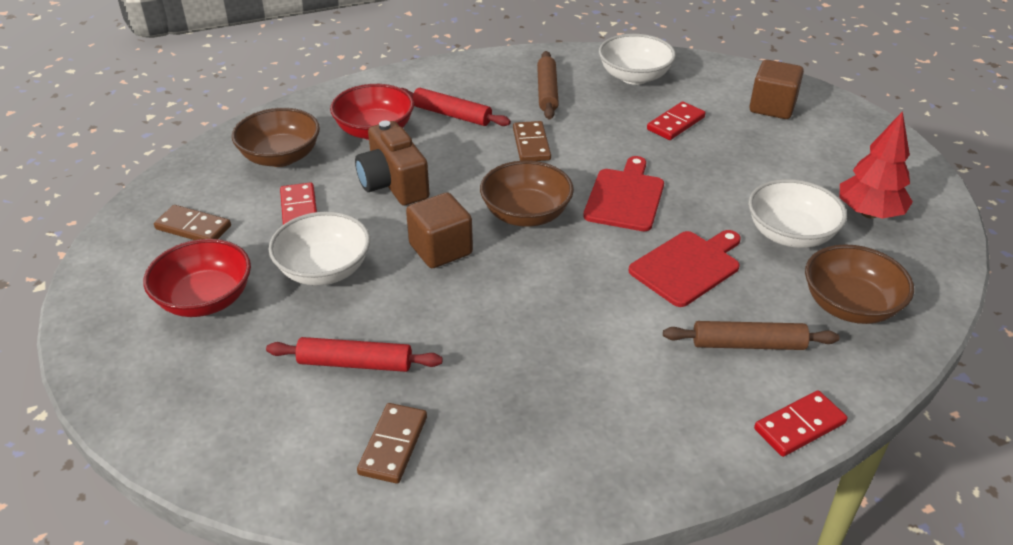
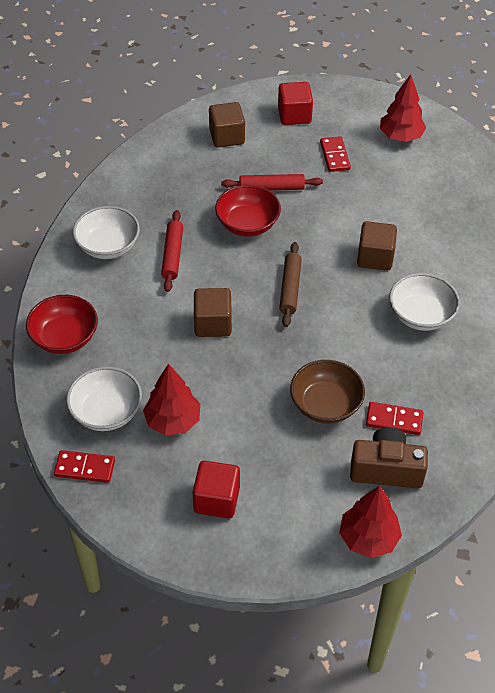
brown bowl: 3 -> 1
brown cube: 2 -> 3
brown domino: 3 -> 0
brown rolling pin: 2 -> 1
red cube: 0 -> 2
red cutting board: 2 -> 0
red tree: 1 -> 3

